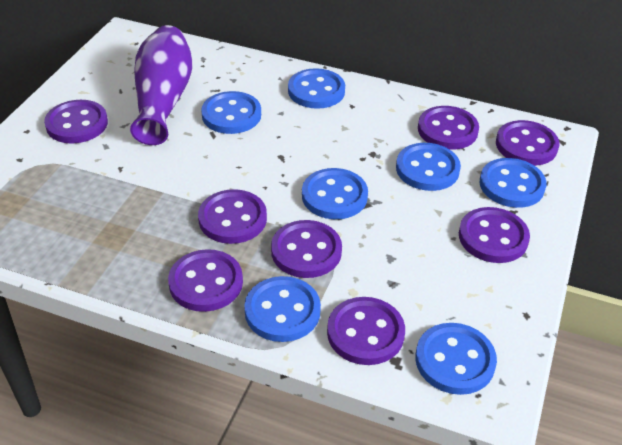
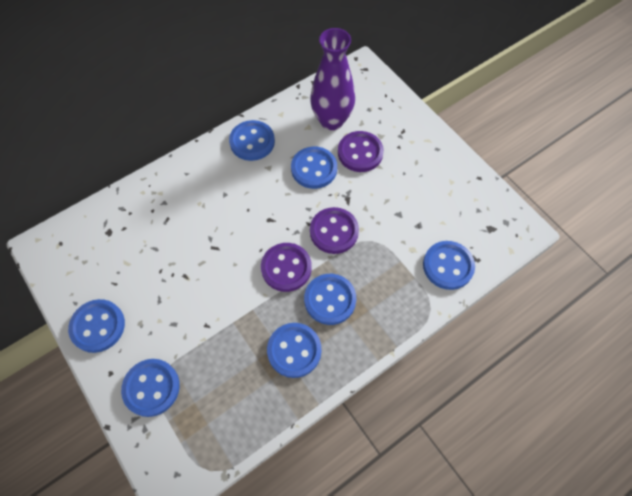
purple button: 8 -> 3

